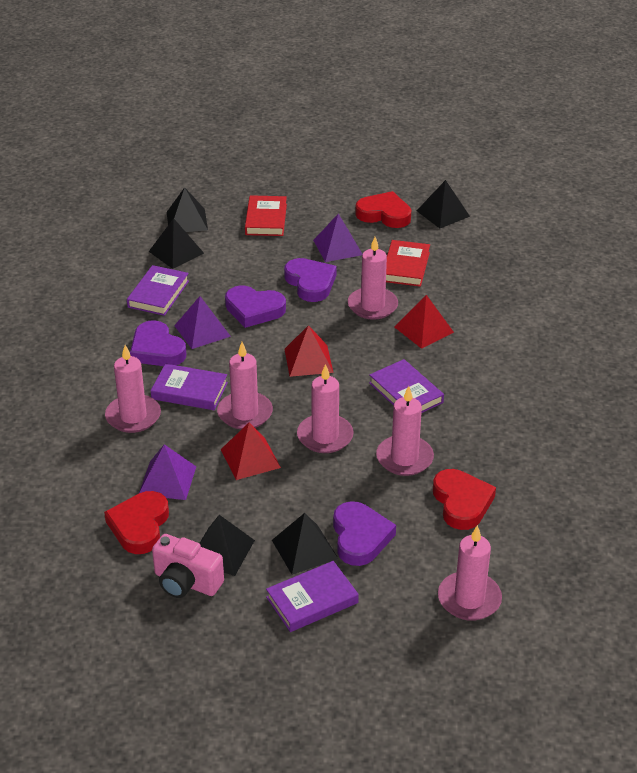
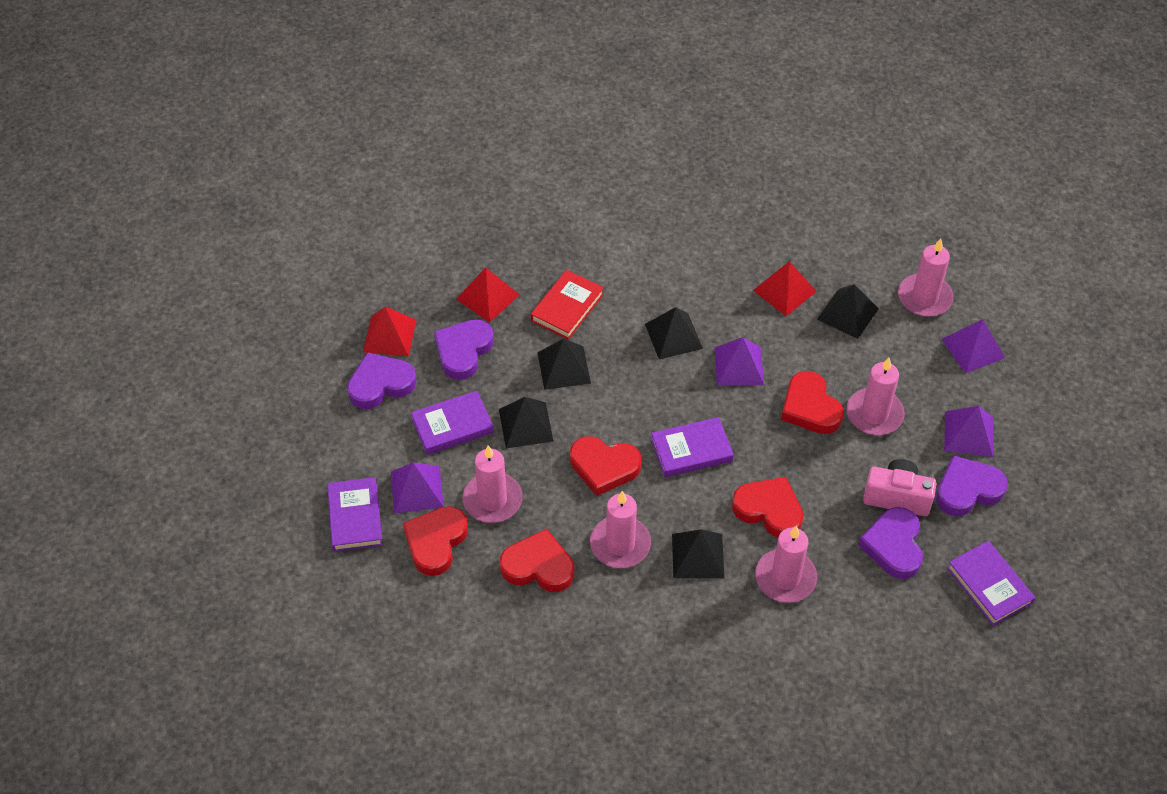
pink candle: 6 -> 5
purple pyramid: 3 -> 4
red book: 2 -> 1
red heart: 3 -> 5

